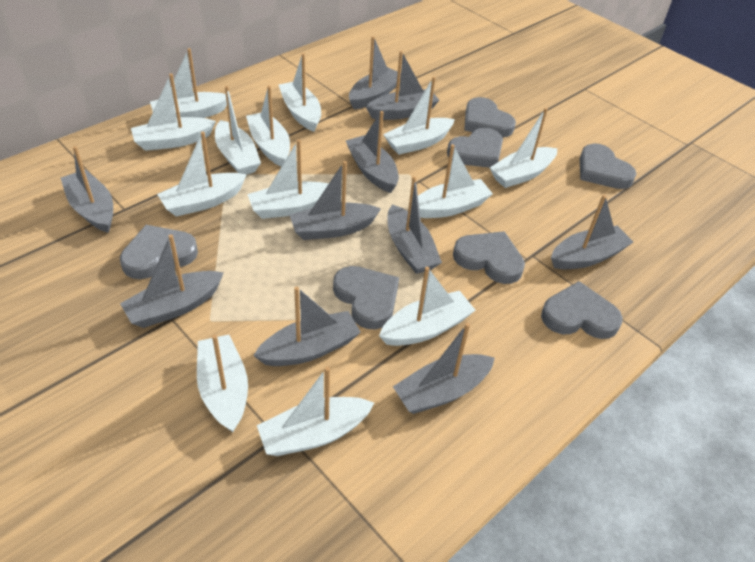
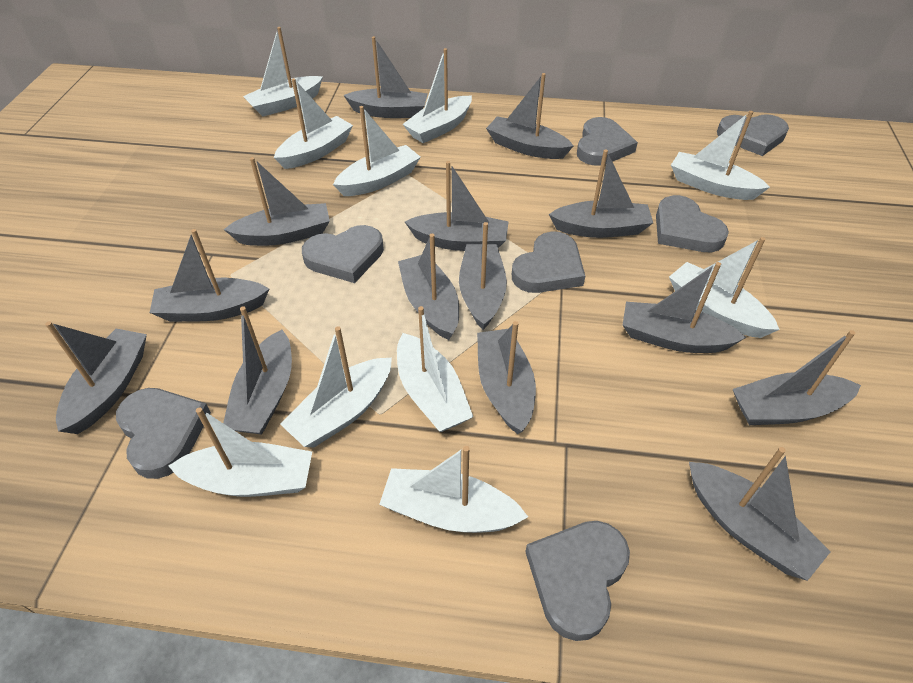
grey boat: 10 -> 14
white boat: 13 -> 10

